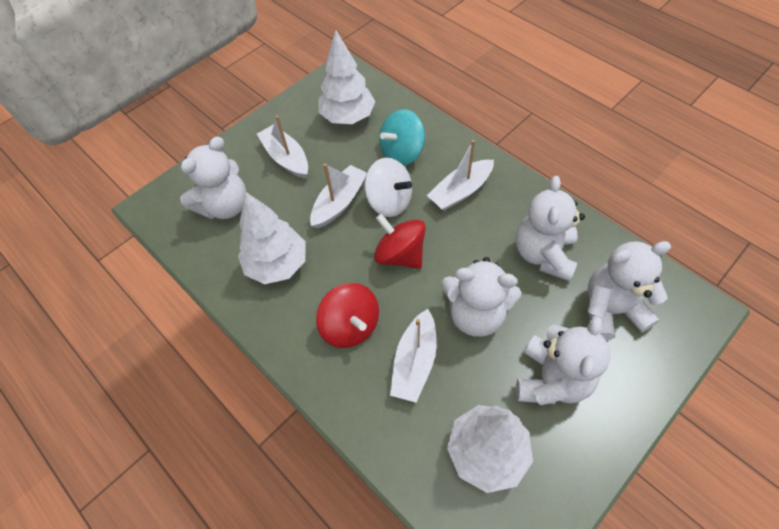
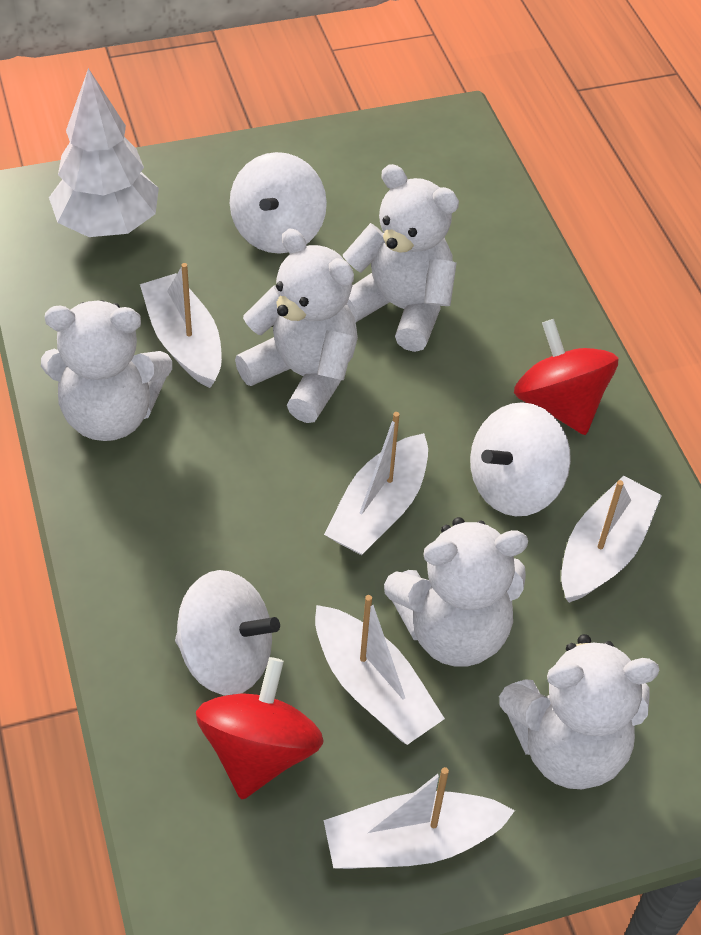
turquoise spinning top: 1 -> 0
white boat: 4 -> 5
white spinning top: 1 -> 3
white tree: 3 -> 1

